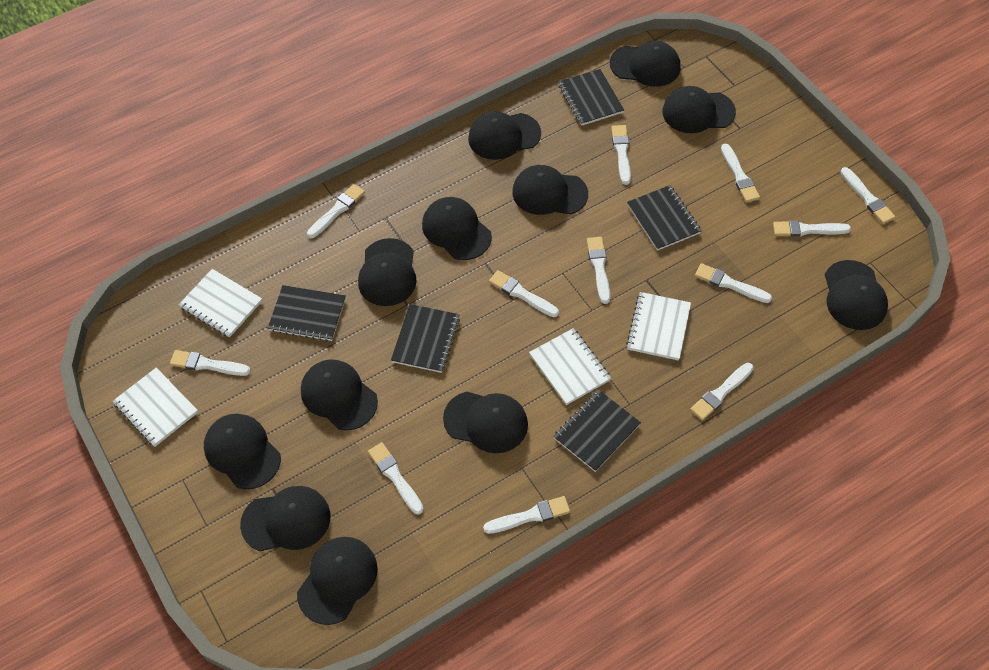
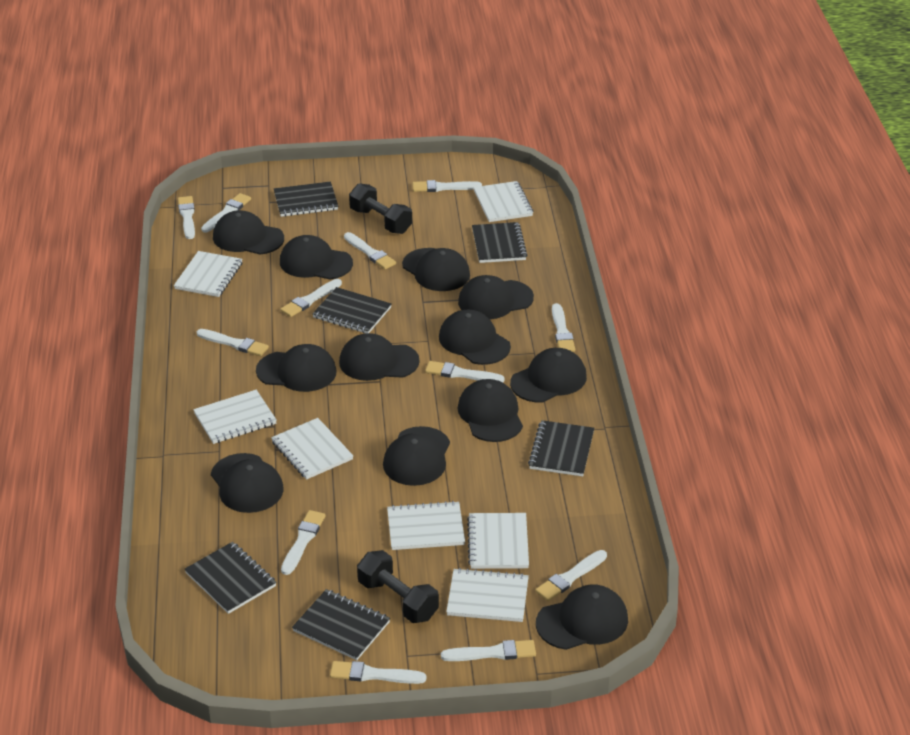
black dumbbell: 0 -> 2
black notebook: 5 -> 6
white notebook: 4 -> 7

